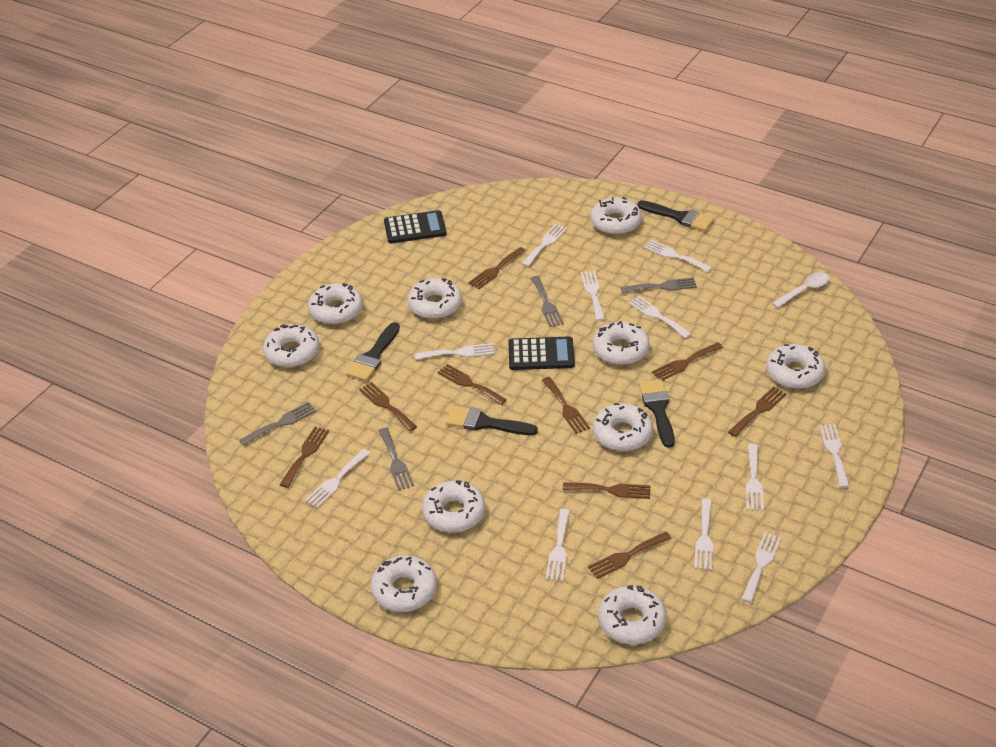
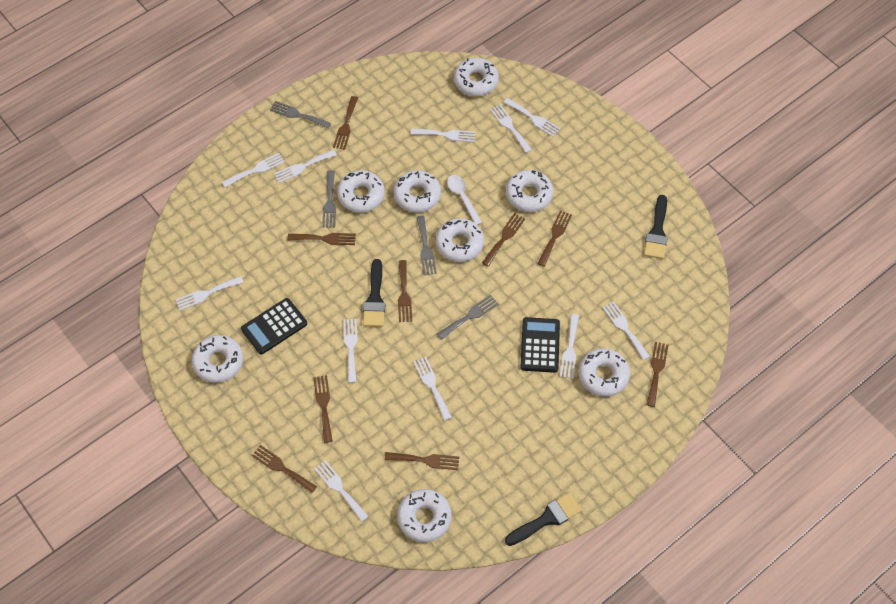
black brush: 4 -> 3
white donut: 10 -> 8

